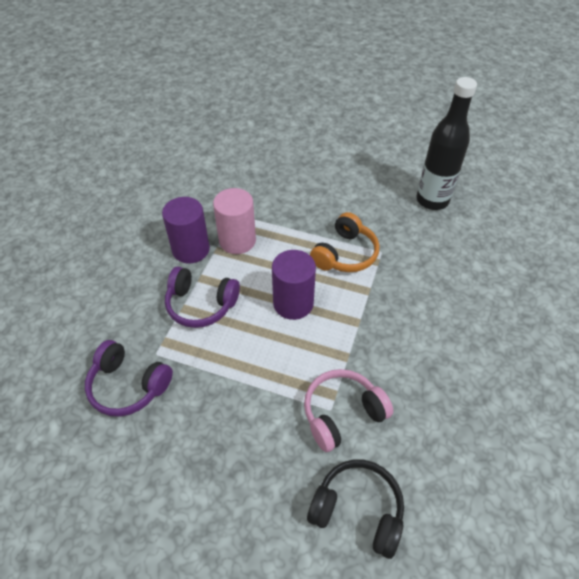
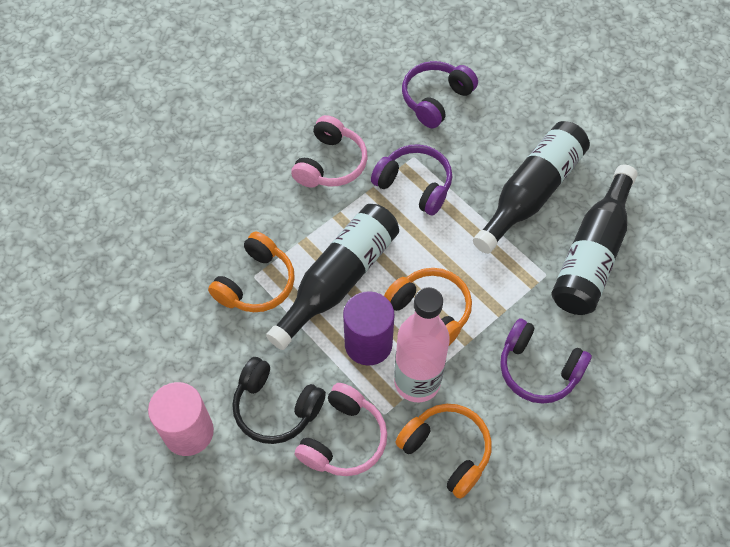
black bottle: 1 -> 3
orange headphones: 1 -> 3
pink bottle: 0 -> 1
pink headphones: 1 -> 2
purple cylinder: 2 -> 1
purple headphones: 2 -> 3

